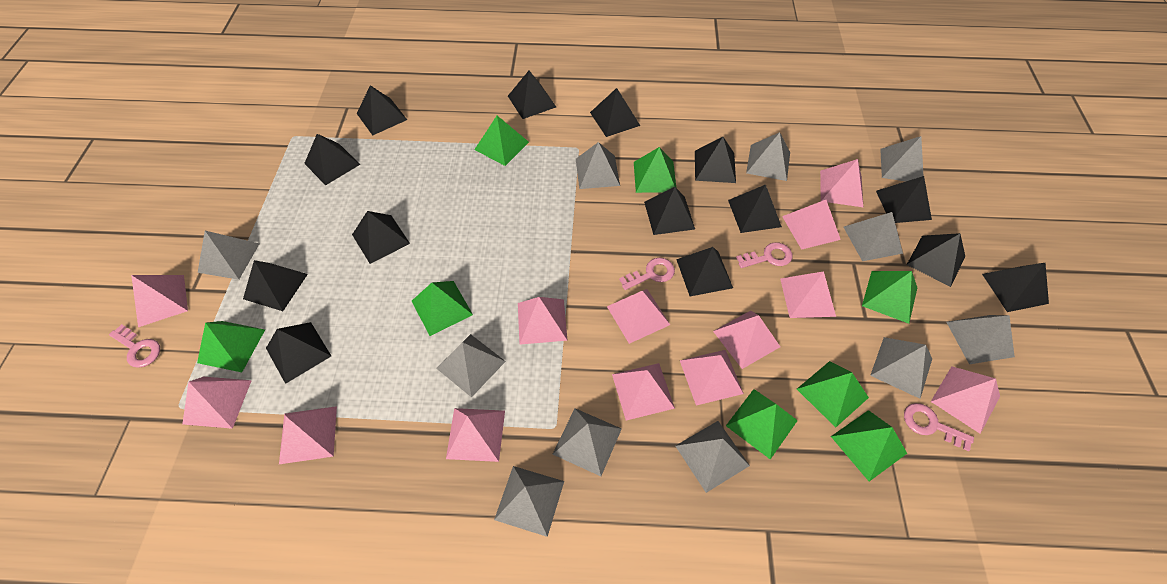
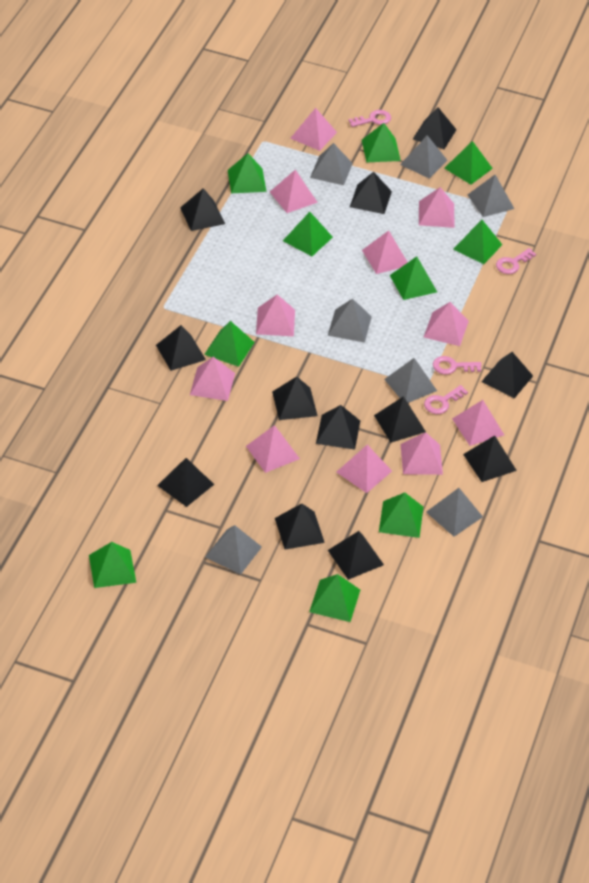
black pyramid: 14 -> 12
green pyramid: 8 -> 10
grey pyramid: 11 -> 7
pink pyramid: 13 -> 11

